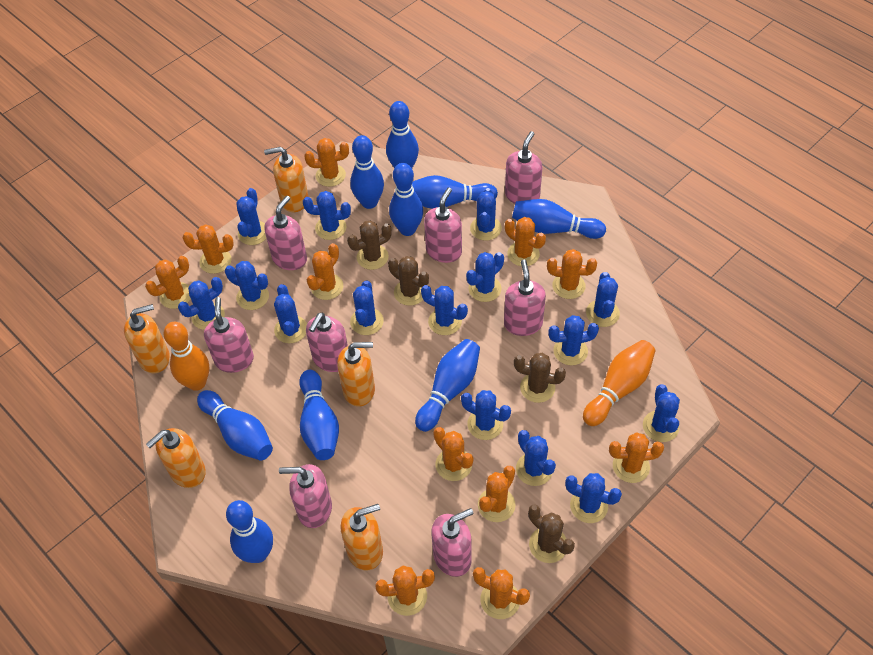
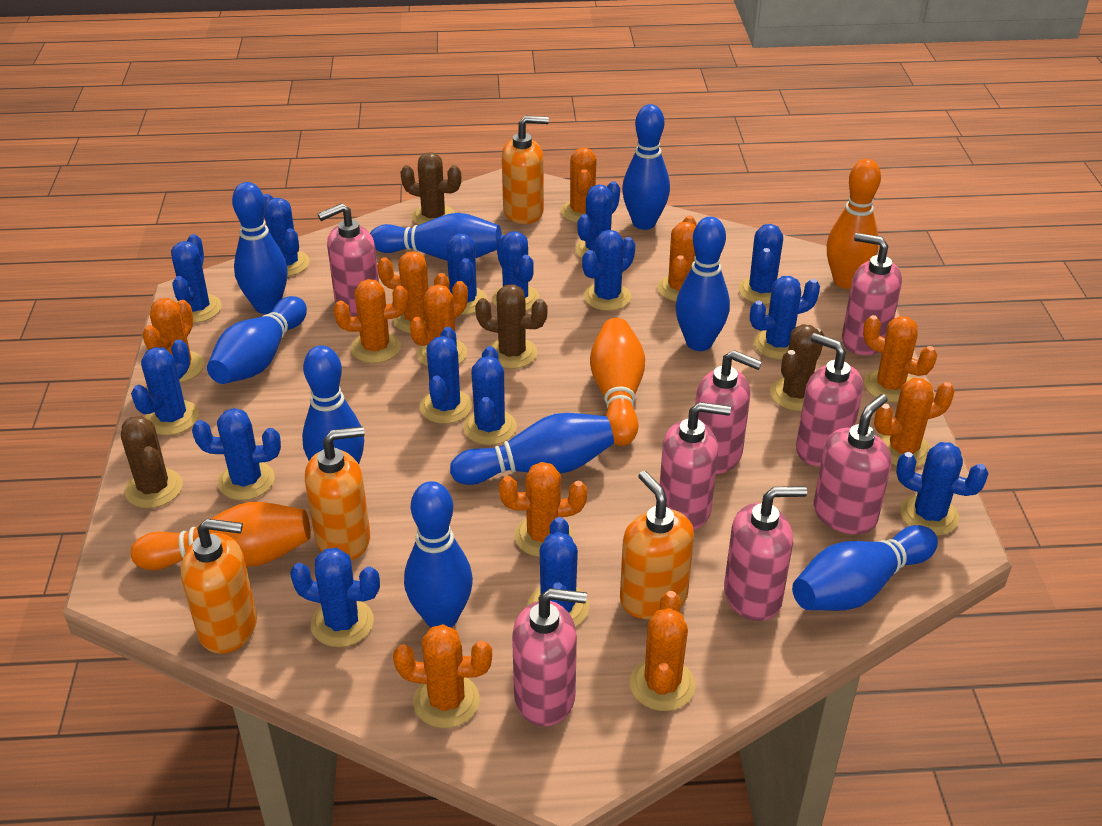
orange bowling pin: 2 -> 3
orange soap dispenser: 5 -> 4

